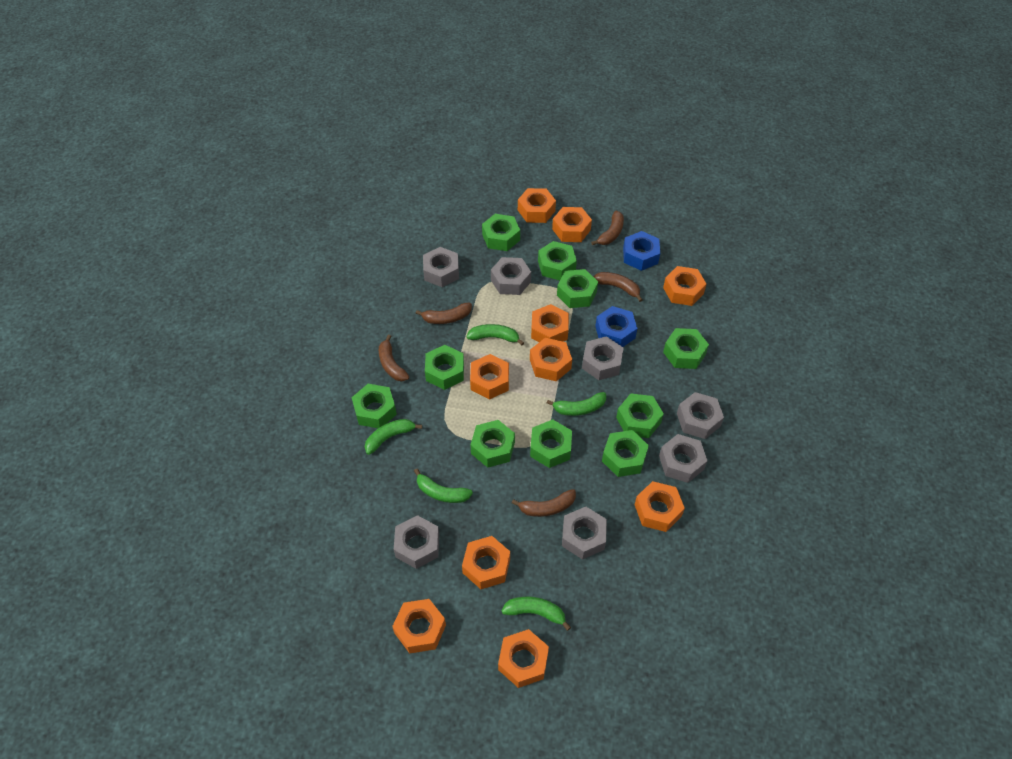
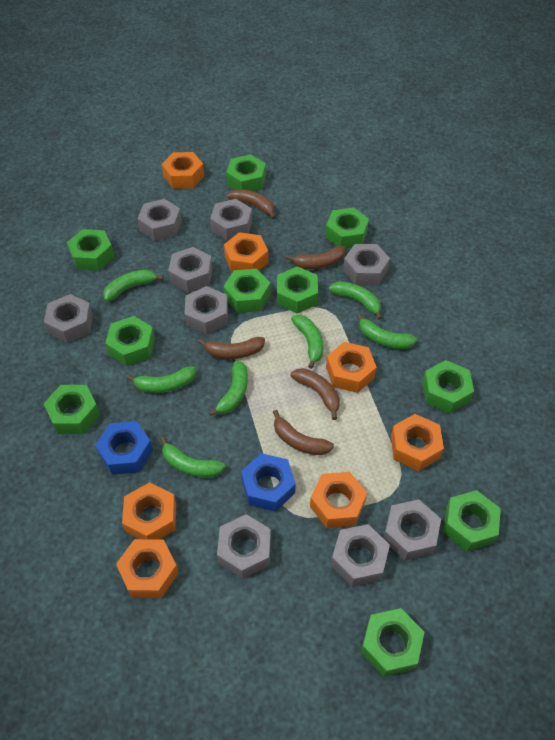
green banana: 5 -> 7
grey nut: 7 -> 9
orange nut: 10 -> 7

